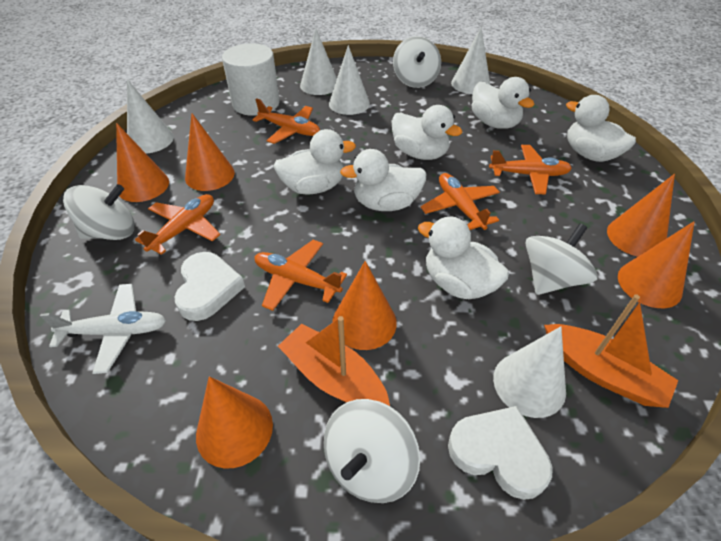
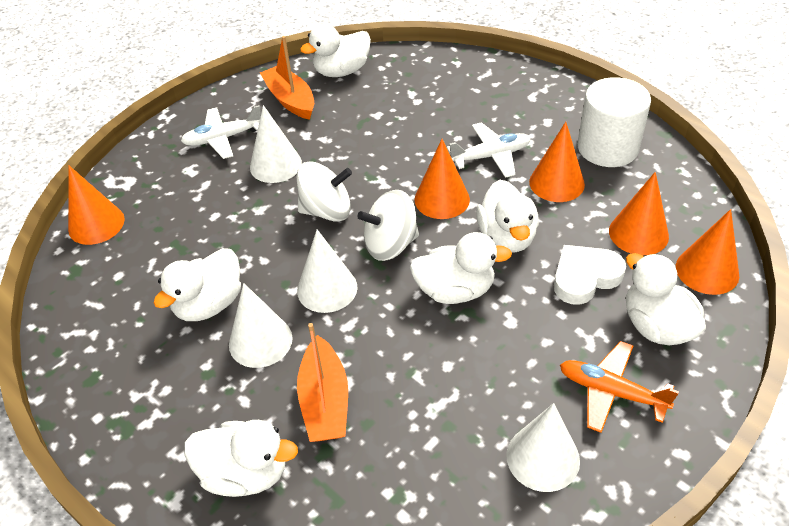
orange cone: 6 -> 5
orange plane: 5 -> 1
white cone: 5 -> 4
white heart: 2 -> 1
white plane: 1 -> 2
white spinning top: 4 -> 2

